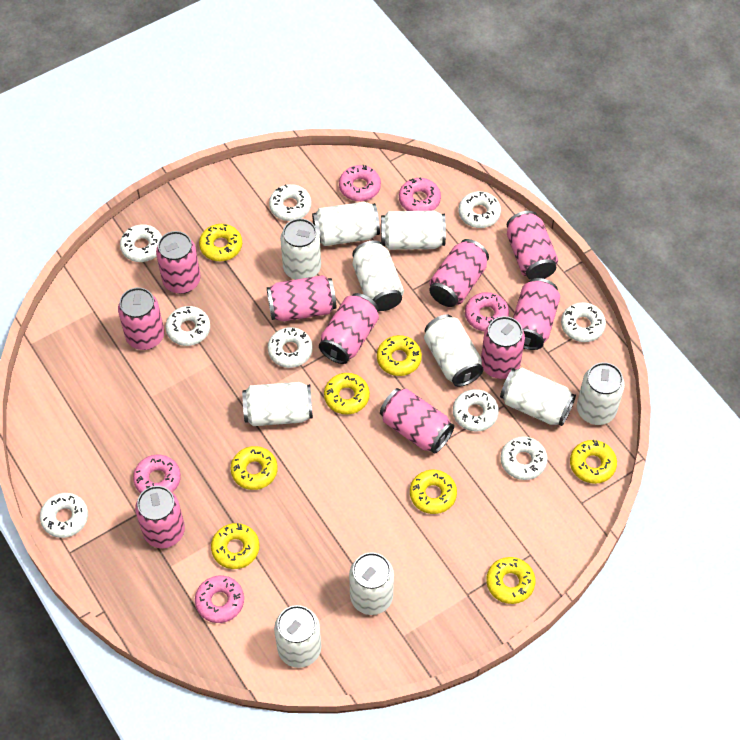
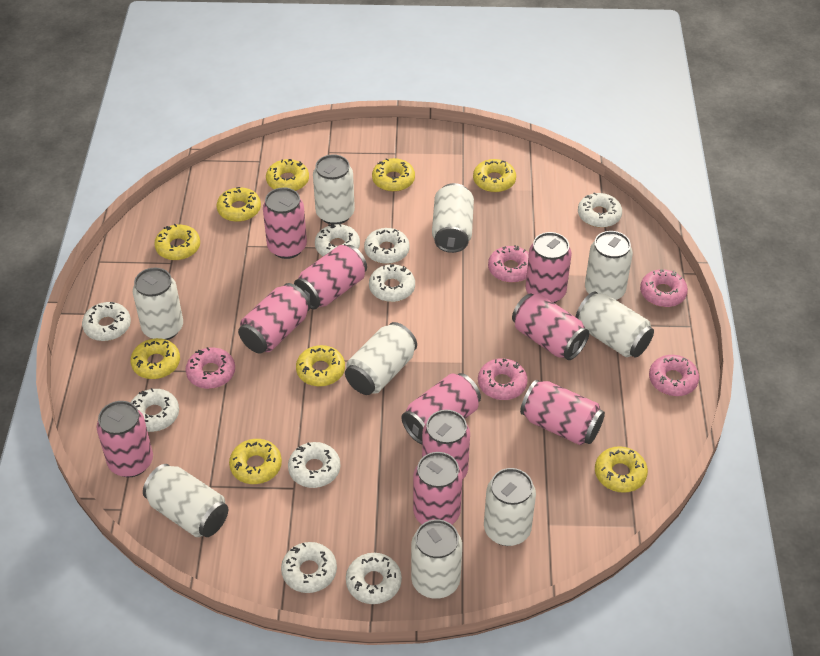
white can: 10 -> 9
yellow donut: 8 -> 9

